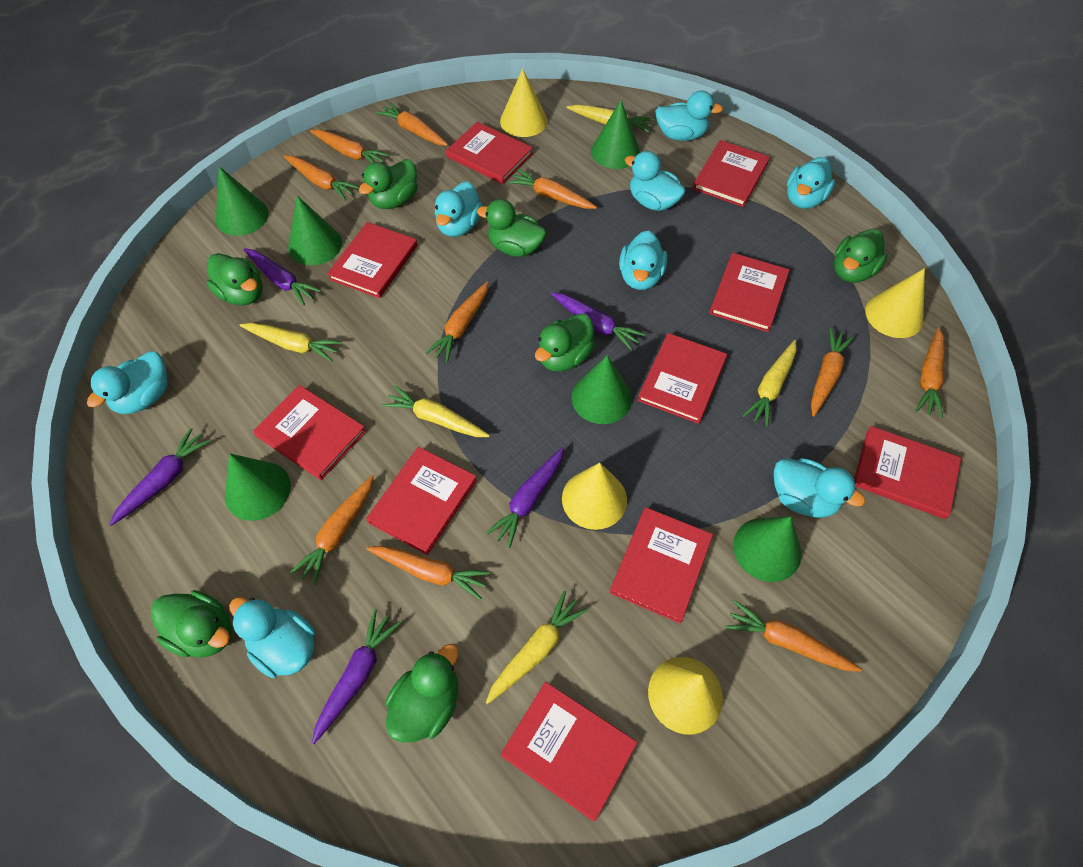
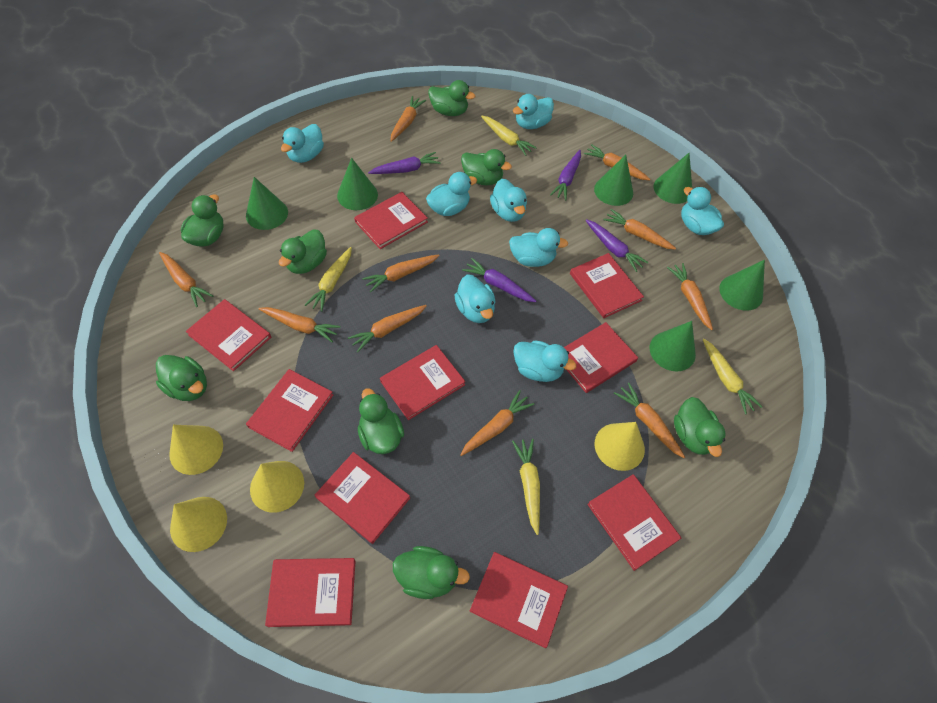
green duck: 7 -> 8
purple carrot: 5 -> 4
yellow carrot: 5 -> 4

